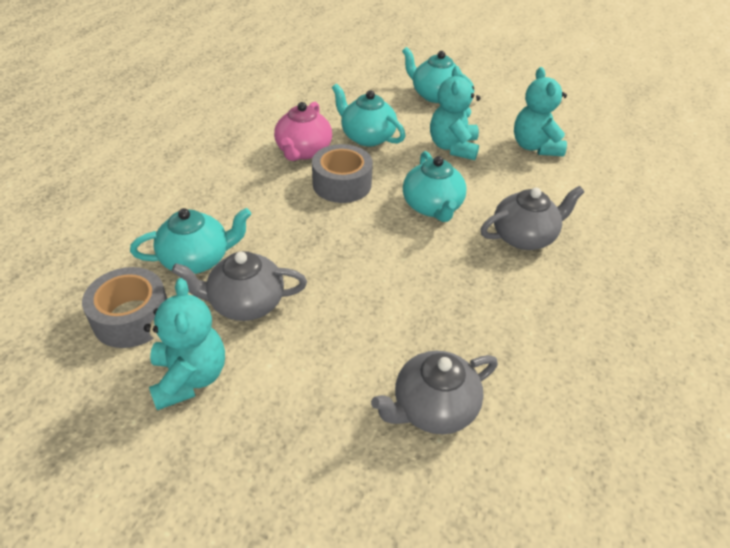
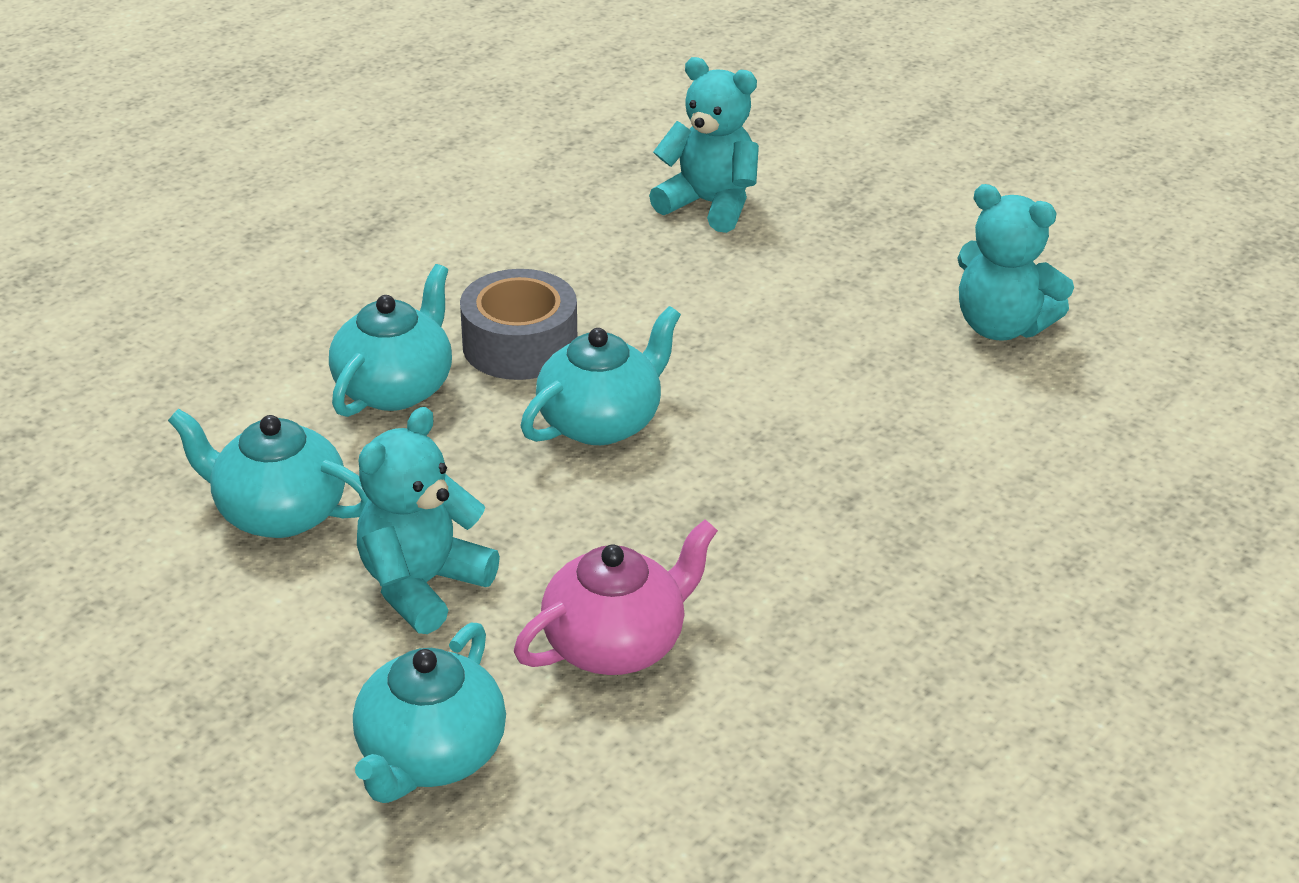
grey tape: 2 -> 1
grey teapot: 3 -> 0

